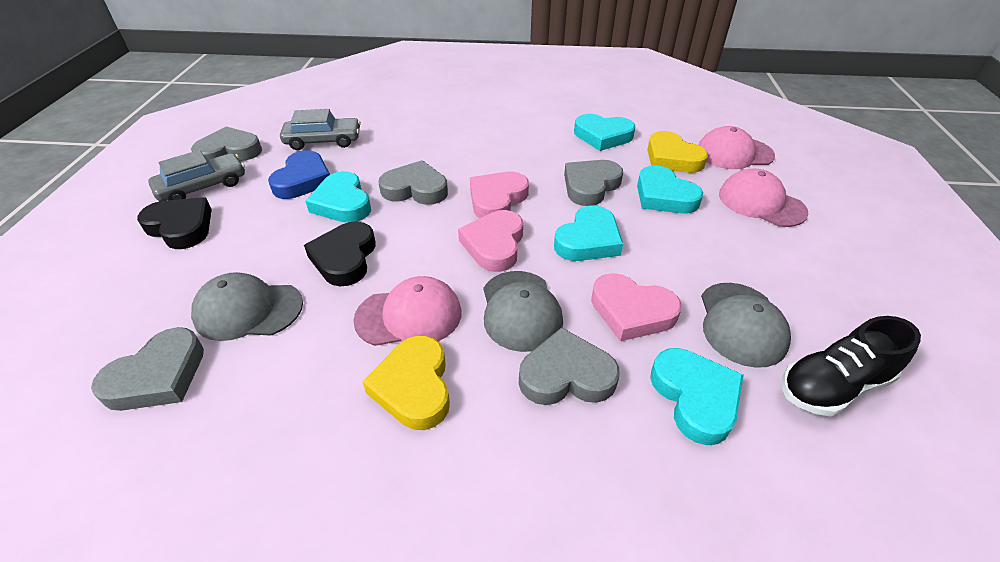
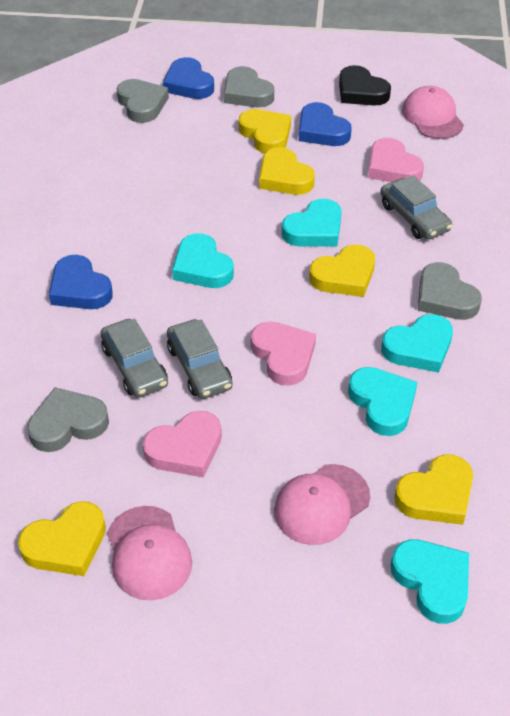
black heart: 2 -> 1
black shoe: 1 -> 0
blue heart: 1 -> 3
grey cap: 3 -> 0
grey car: 2 -> 3
grey heart: 5 -> 4
yellow heart: 2 -> 5

